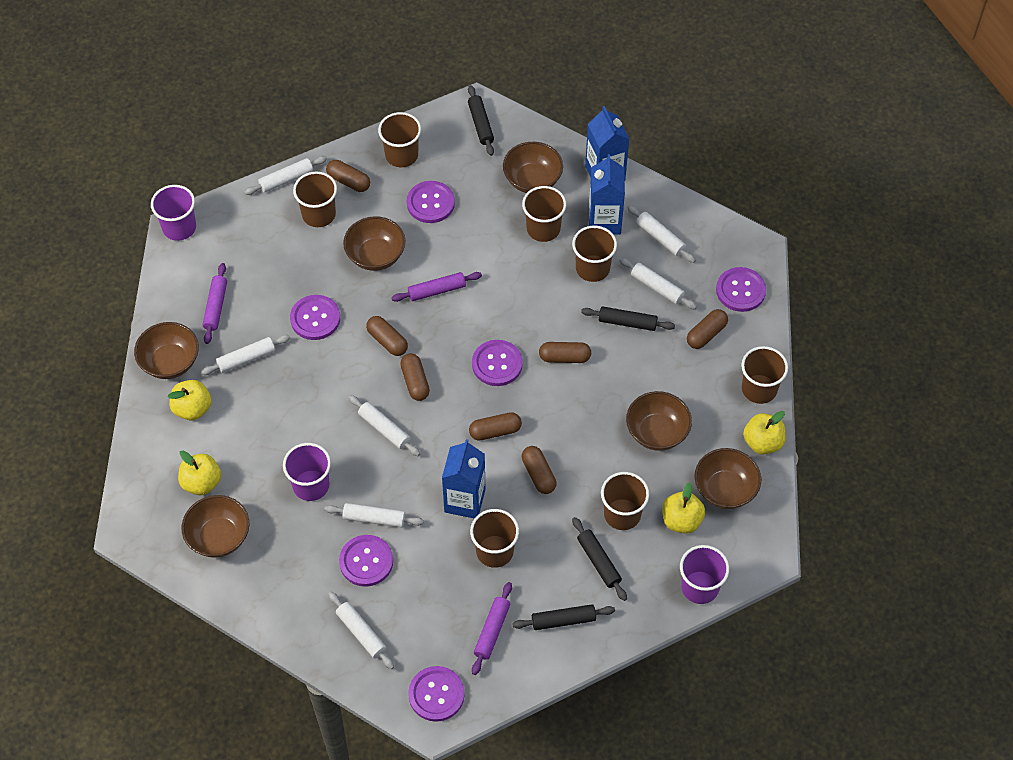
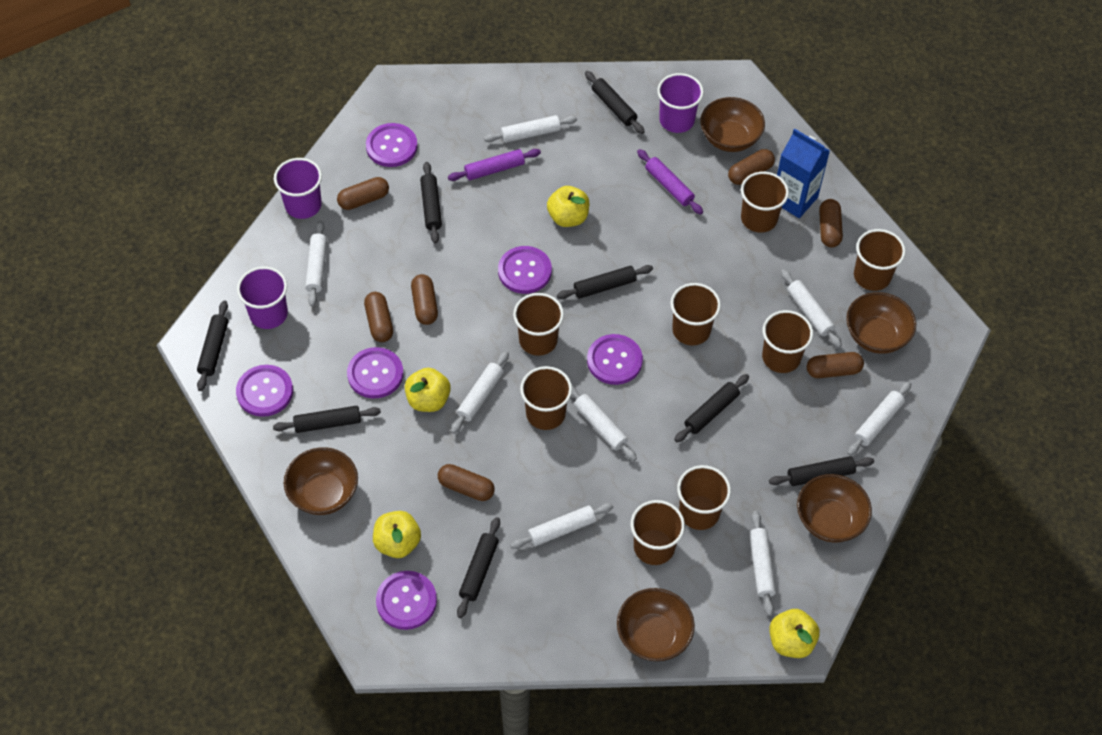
black rolling pin: 4 -> 8
blue carton: 3 -> 1
brown bowl: 6 -> 5
brown cup: 7 -> 8
purple rolling pin: 3 -> 2
white rolling pin: 7 -> 8

